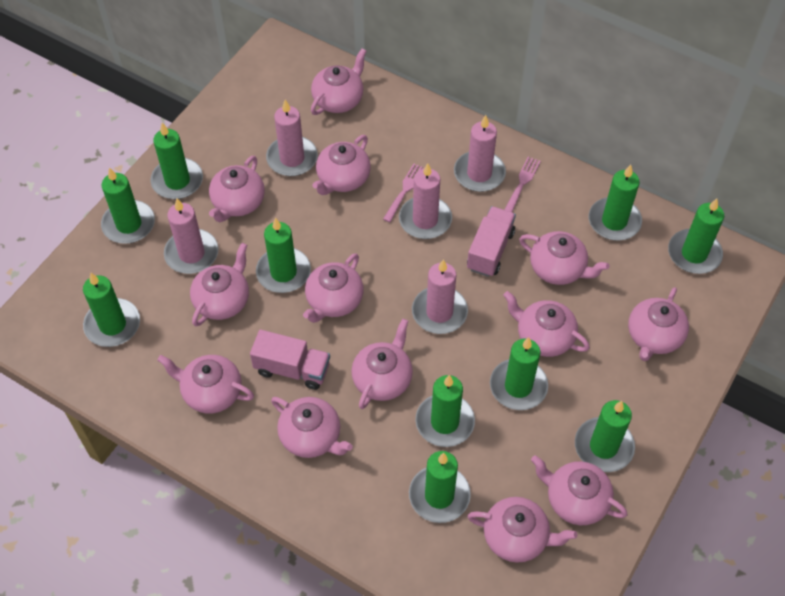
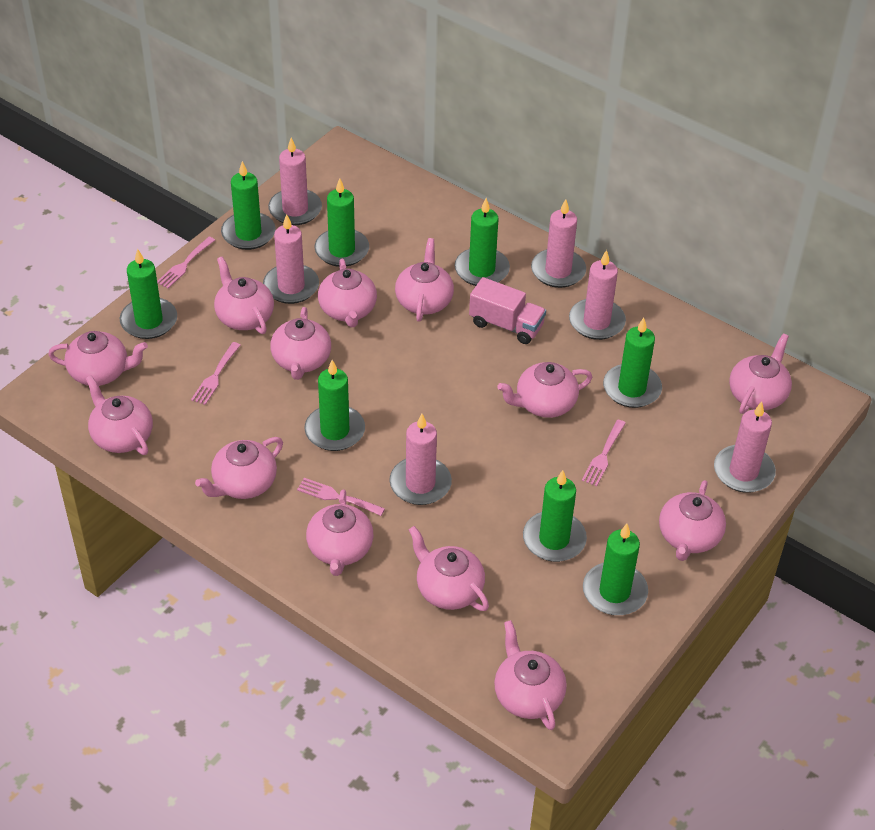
green candle: 10 -> 8
pink candle: 5 -> 6
pink fork: 2 -> 4
pink truck: 2 -> 1

